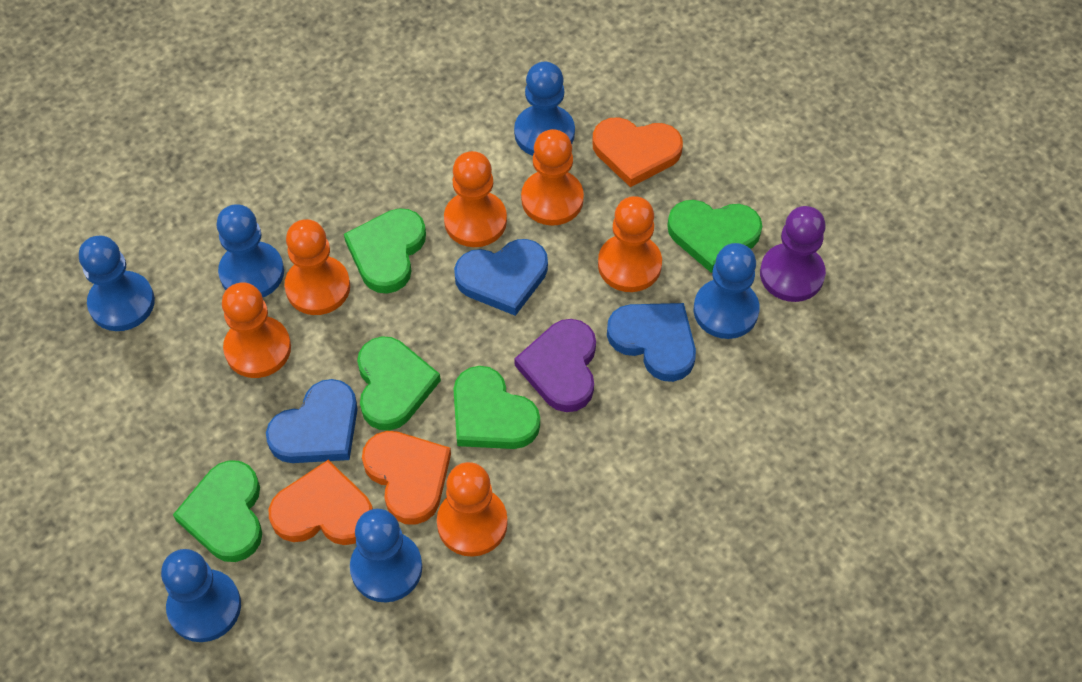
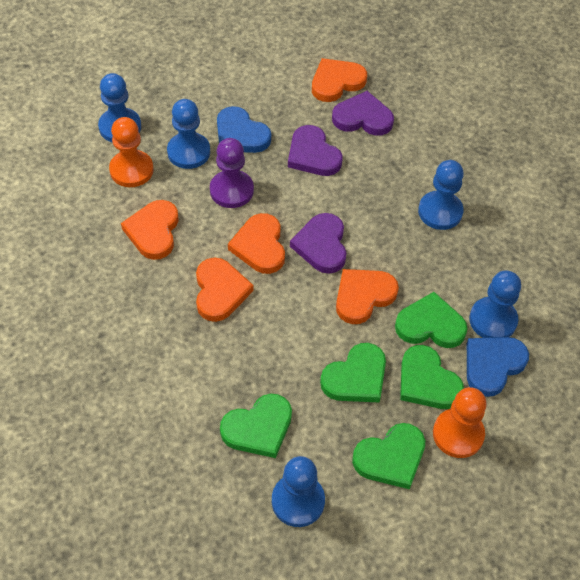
blue heart: 3 -> 2
blue pawn: 6 -> 5
orange heart: 3 -> 5
orange pawn: 6 -> 2
purple heart: 1 -> 3

